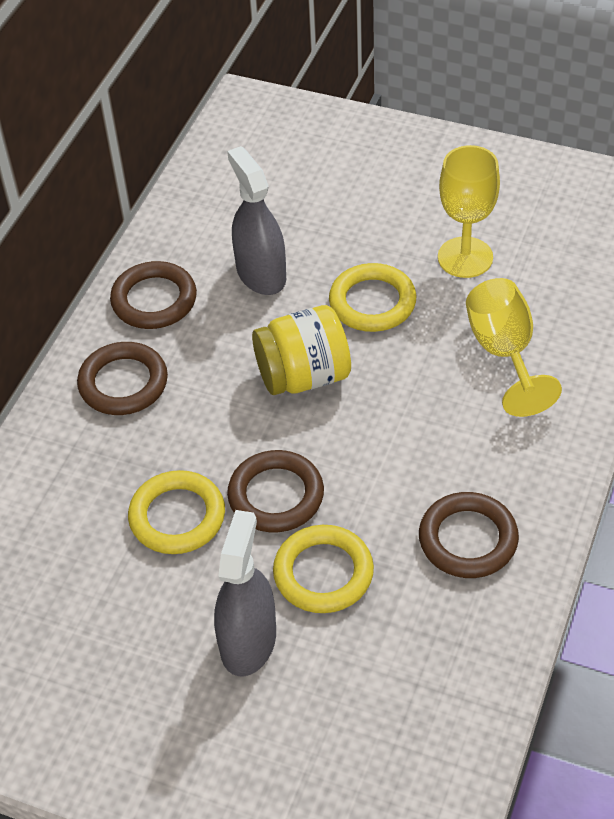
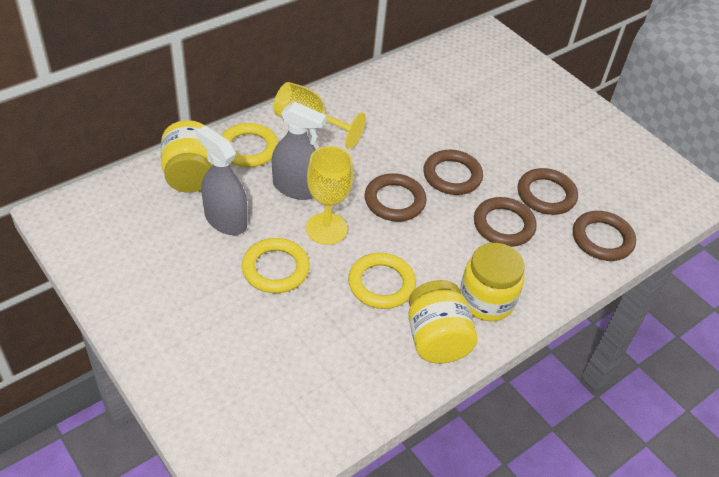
brown ring: 4 -> 5
yellow jar: 1 -> 3

